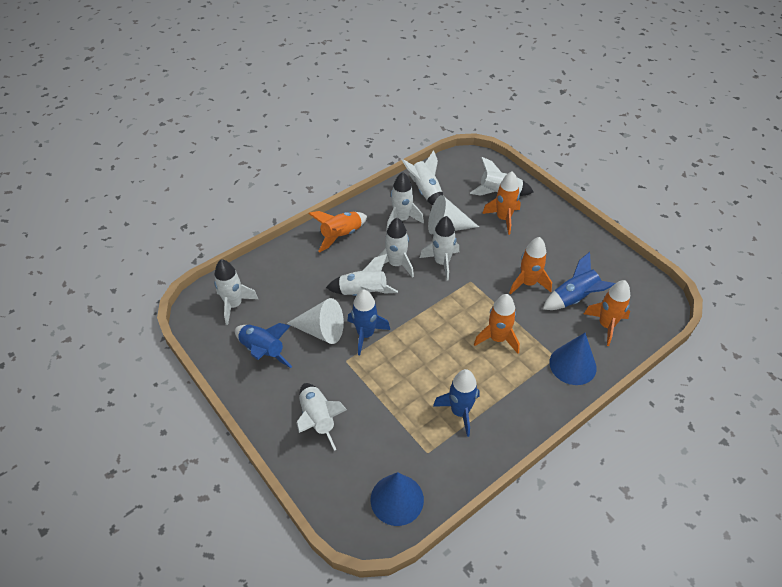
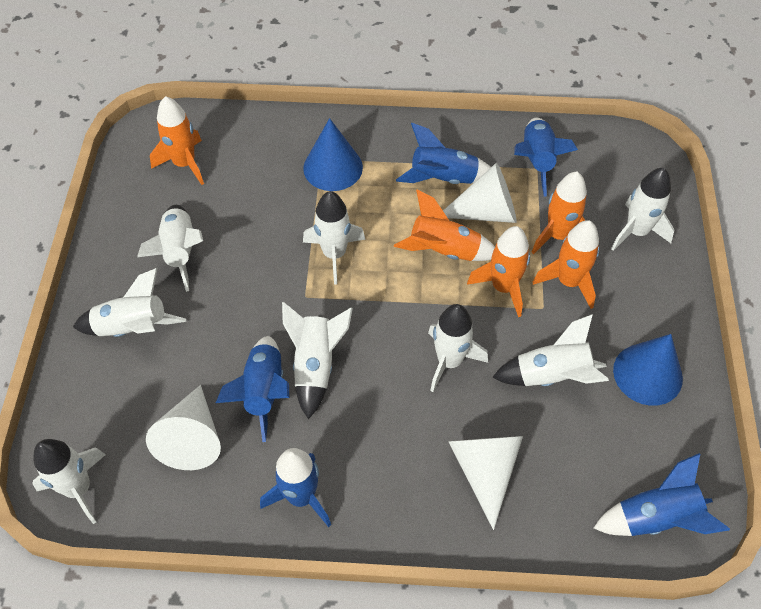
blue rocket: 4 -> 5
white cone: 2 -> 3

